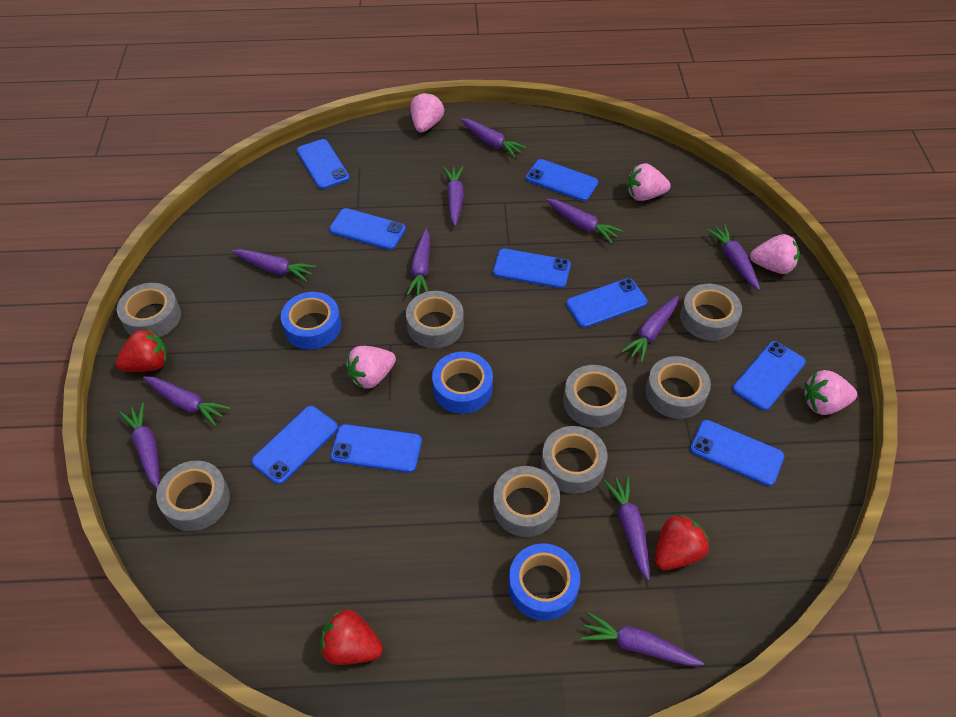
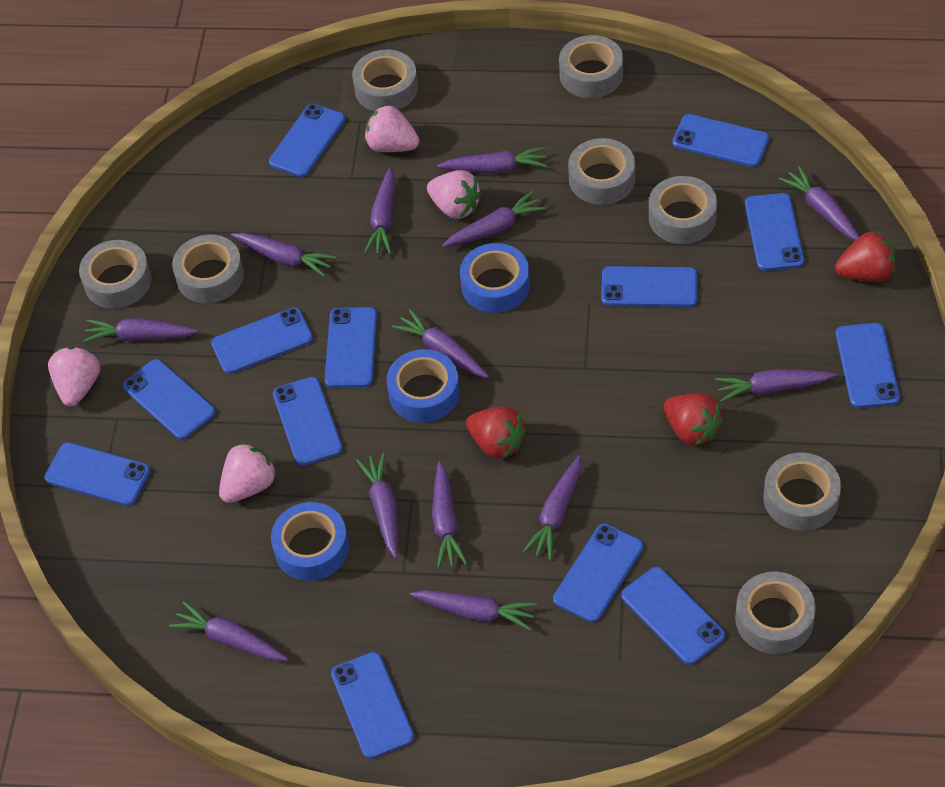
blue phone: 9 -> 13
pink strawberry: 5 -> 4
purple carrot: 11 -> 13

